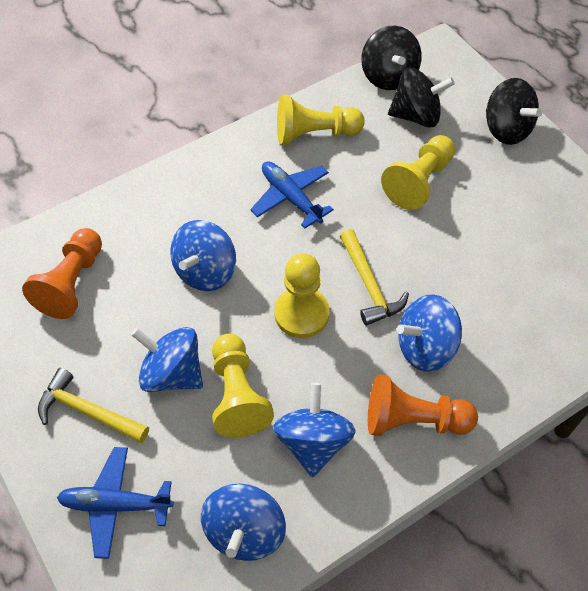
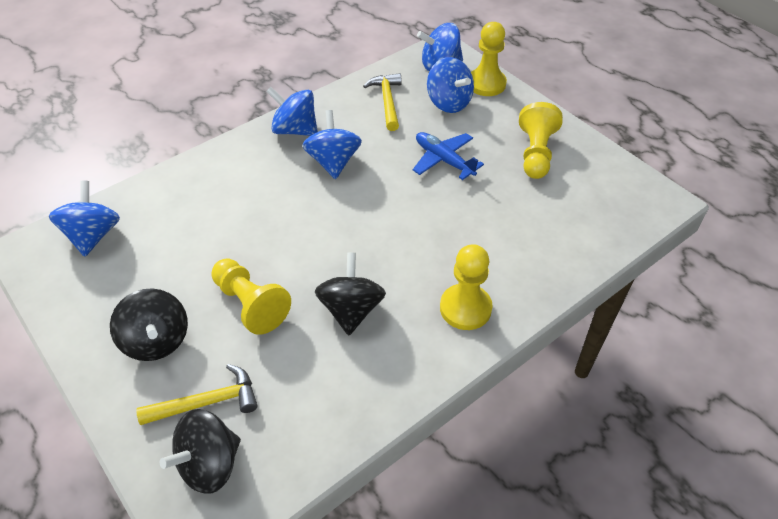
blue plane: 2 -> 1
orange pawn: 2 -> 0

